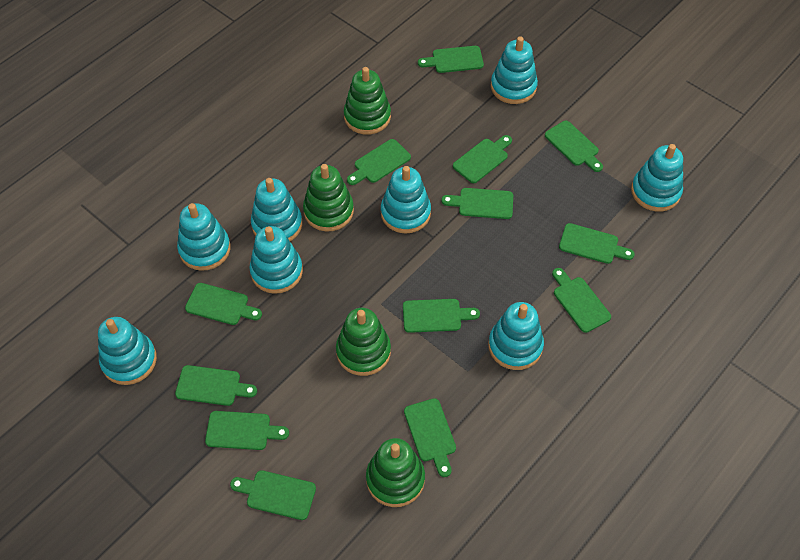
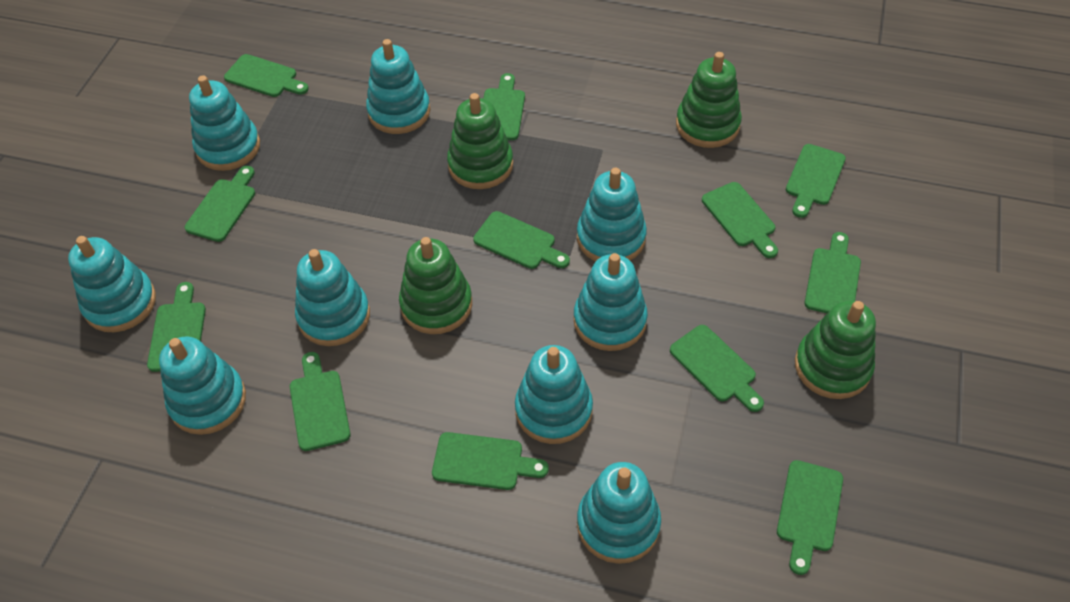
green cutting board: 13 -> 12
turquoise stacking toy: 8 -> 9

